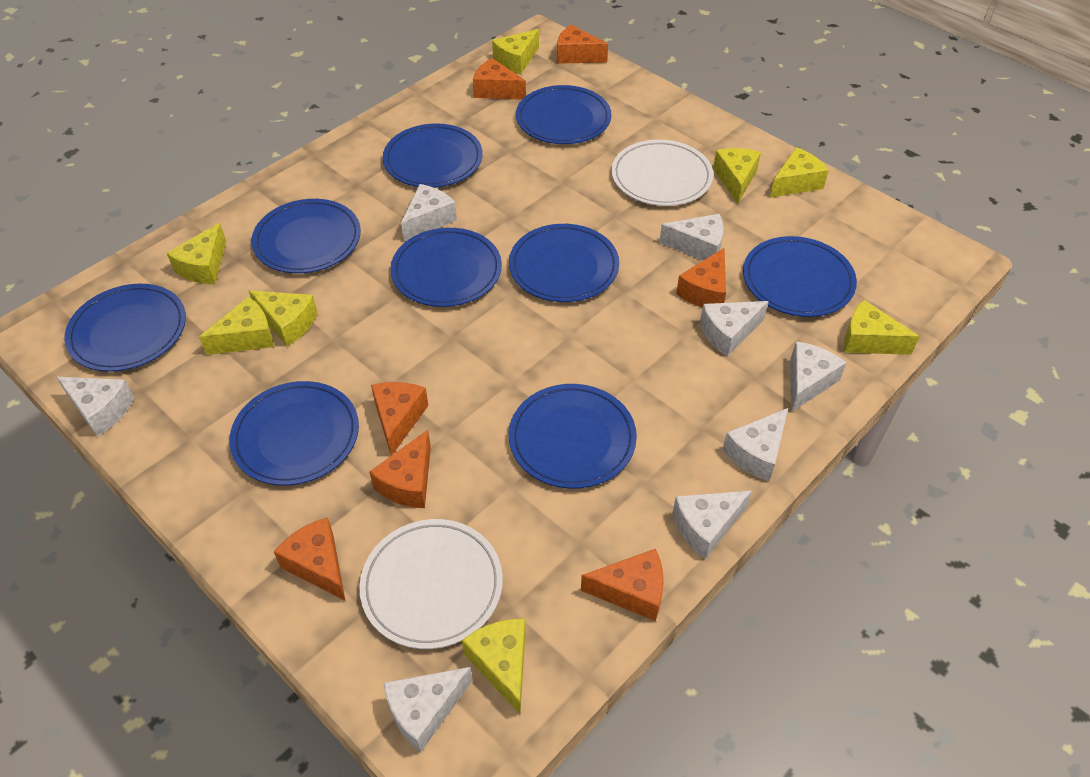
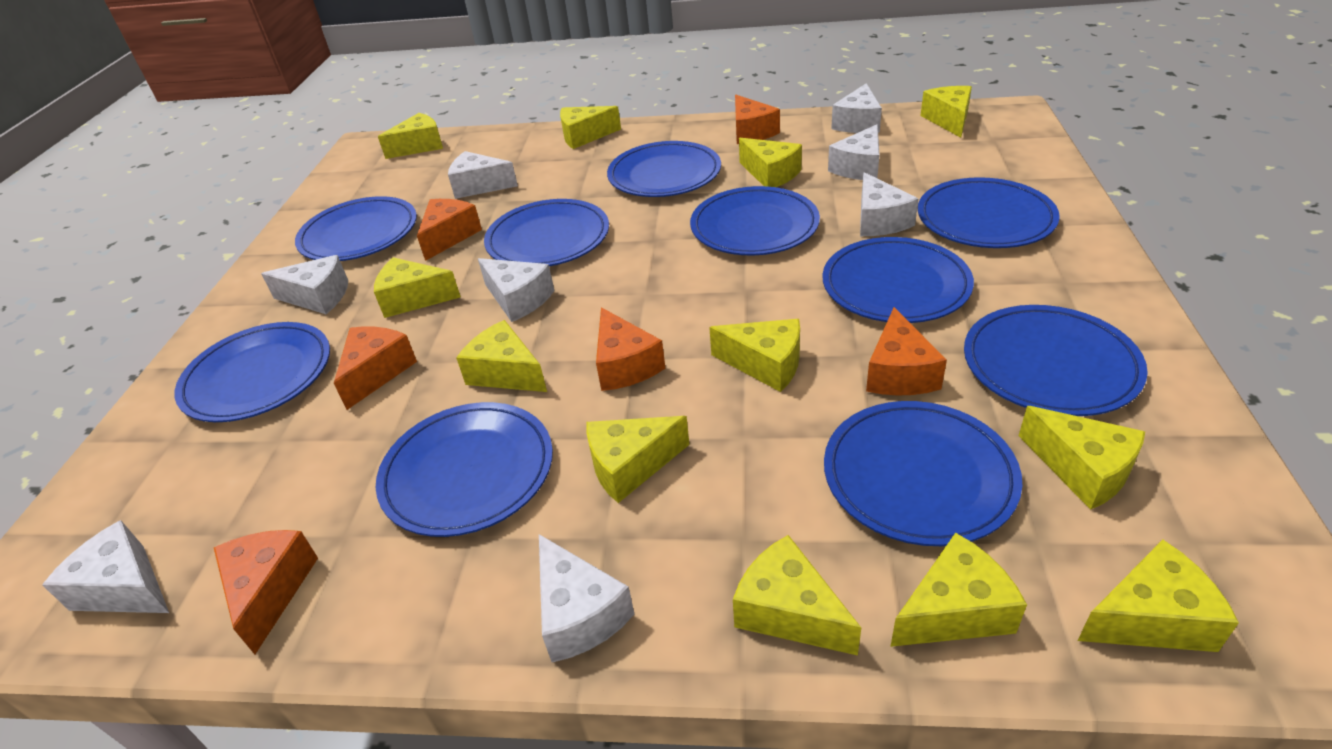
blue plate: 9 -> 10
orange cheese: 7 -> 6
white plate: 2 -> 0
yellow cheese: 8 -> 12

